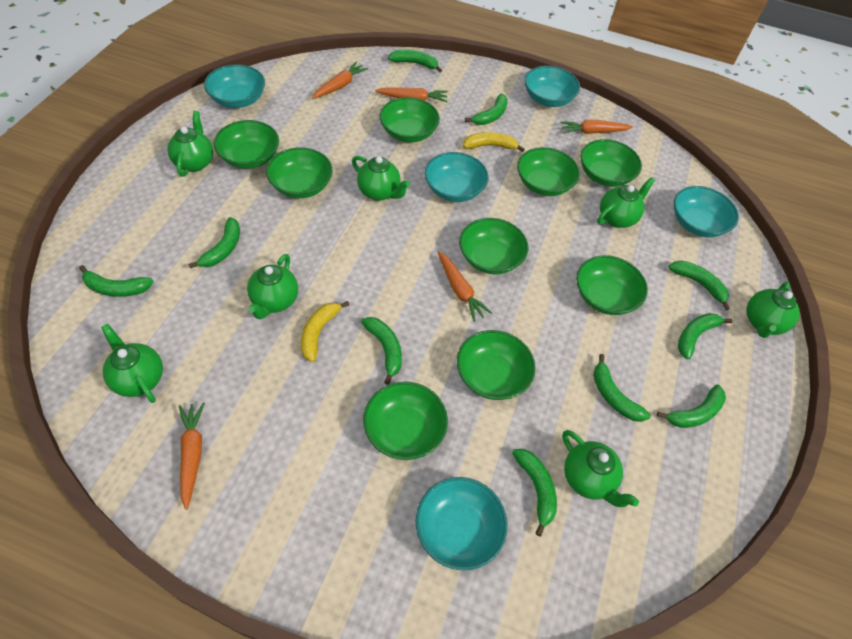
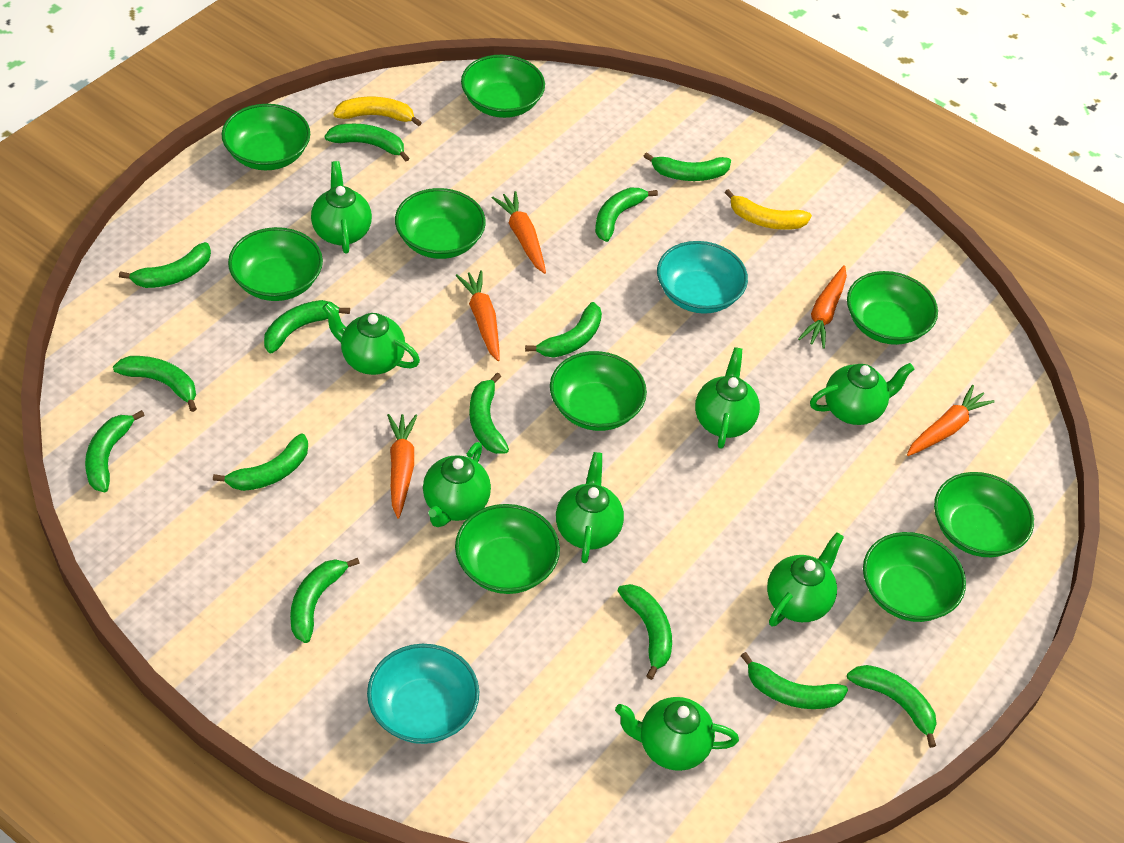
green banana: 10 -> 14
green teapot: 7 -> 8
turquoise bowl: 5 -> 2

